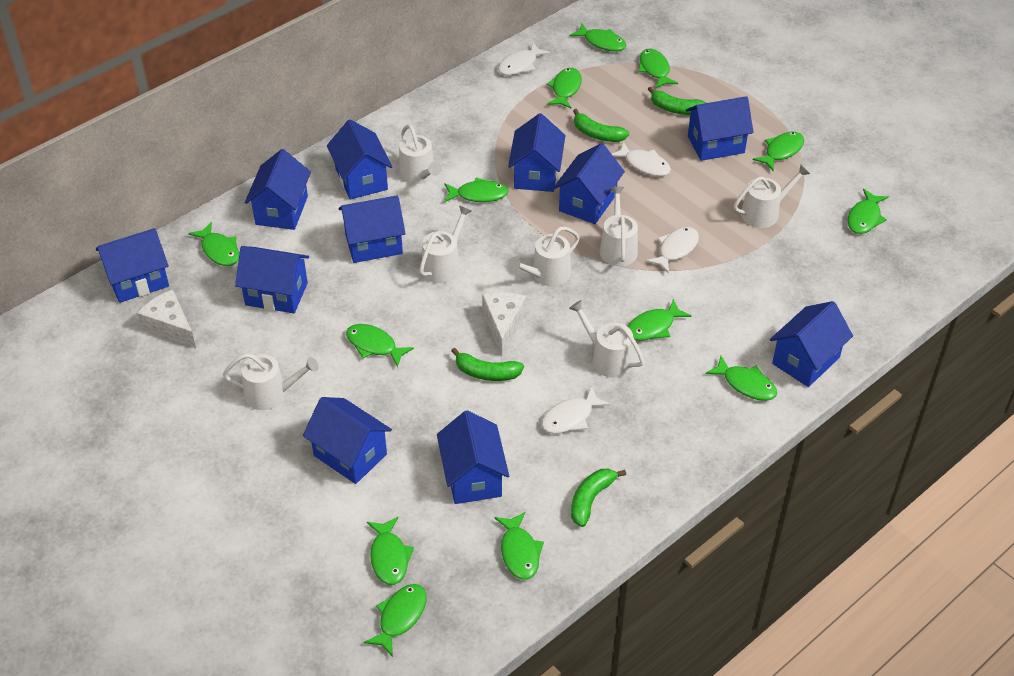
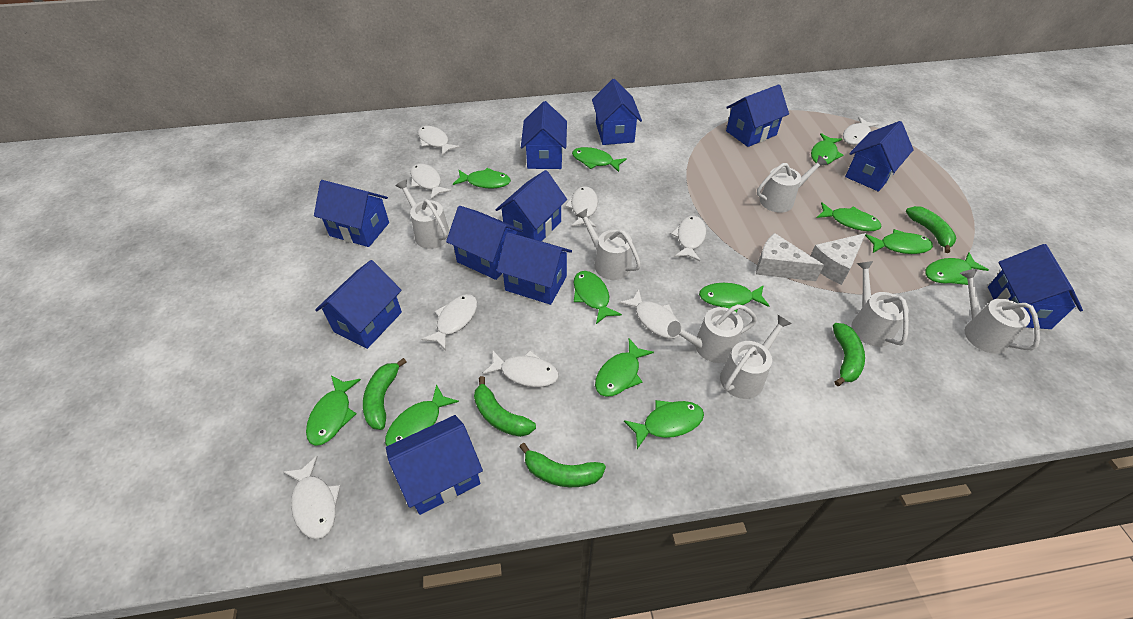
green banana: 4 -> 5
green fish: 13 -> 12
white fish: 4 -> 9

